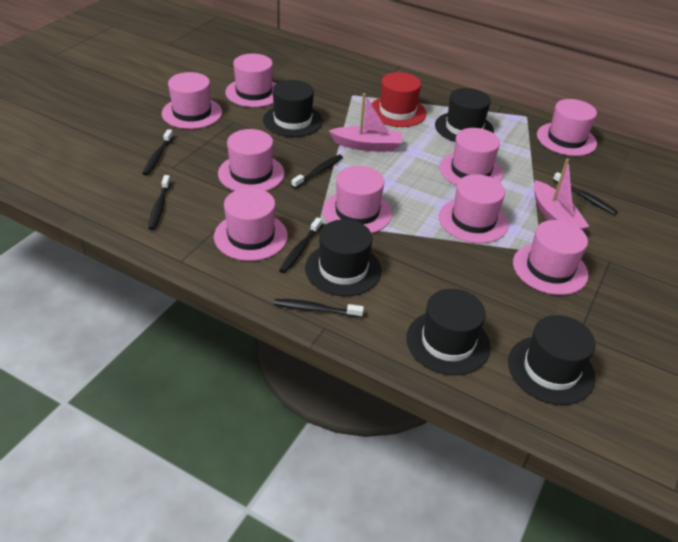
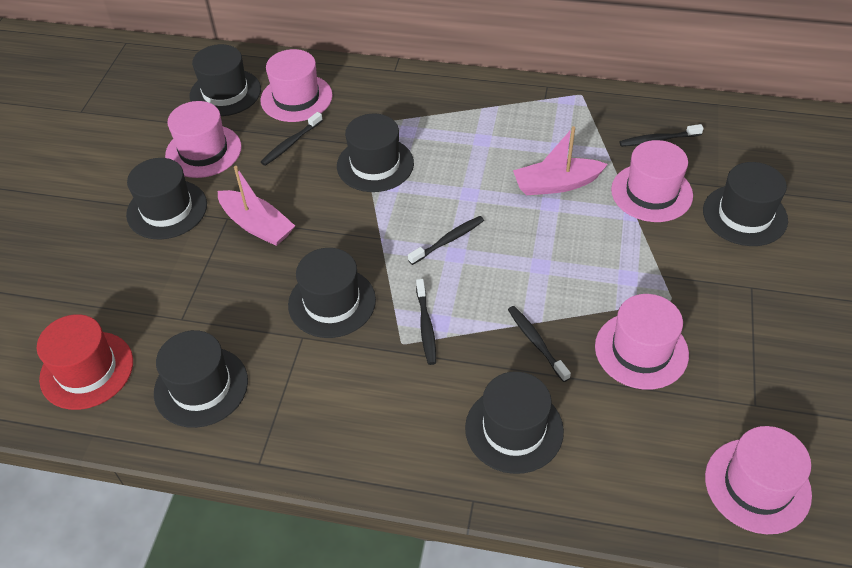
black hat: 5 -> 7
black toothbrush: 6 -> 5
pink hat: 9 -> 5

